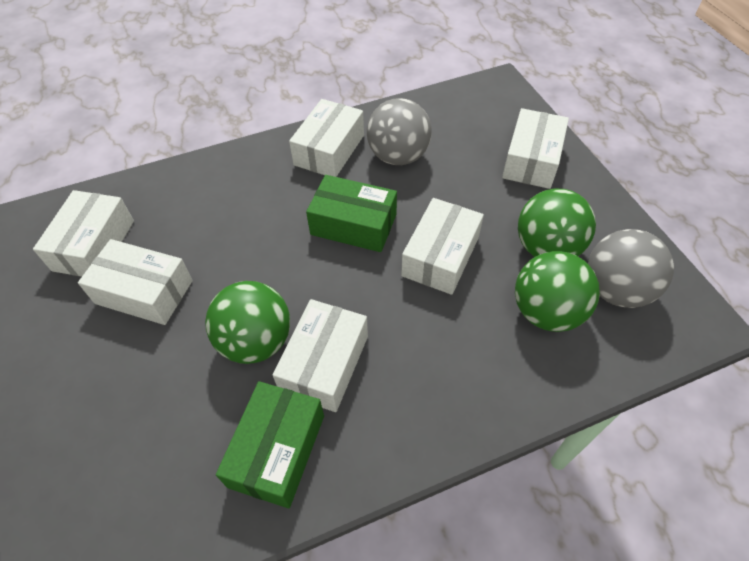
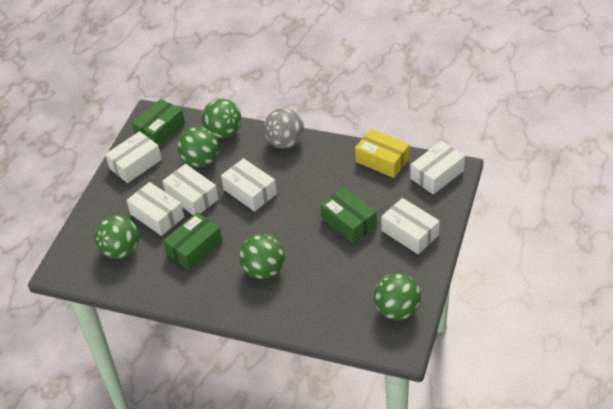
green ball: 3 -> 5
green box: 2 -> 3
grey ball: 2 -> 1
yellow box: 0 -> 1

